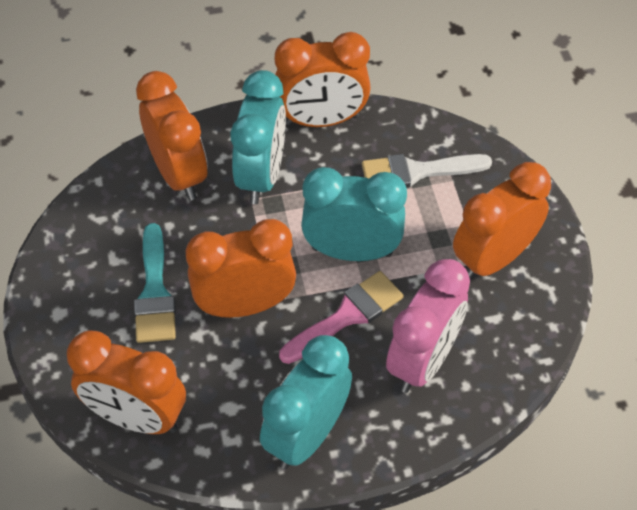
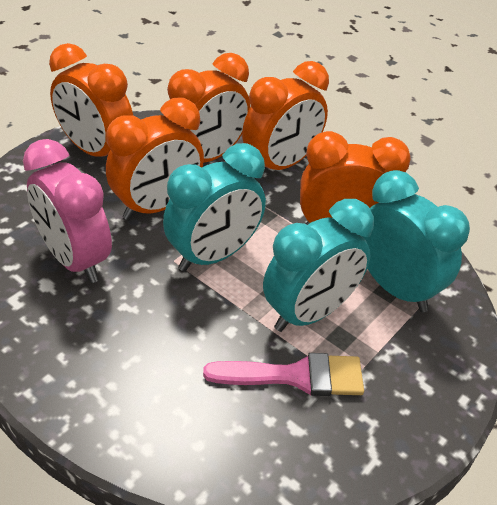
turquoise brush: 1 -> 0
white brush: 1 -> 0

